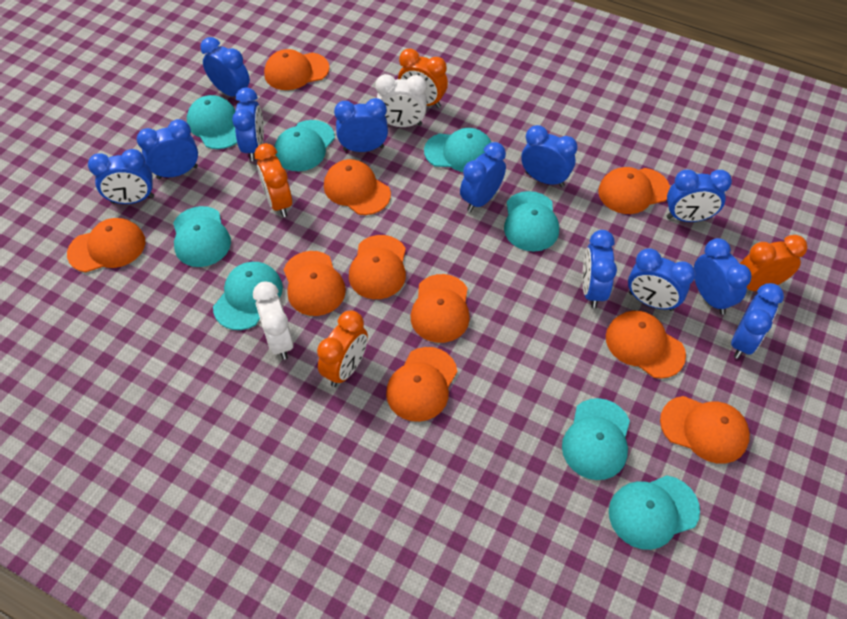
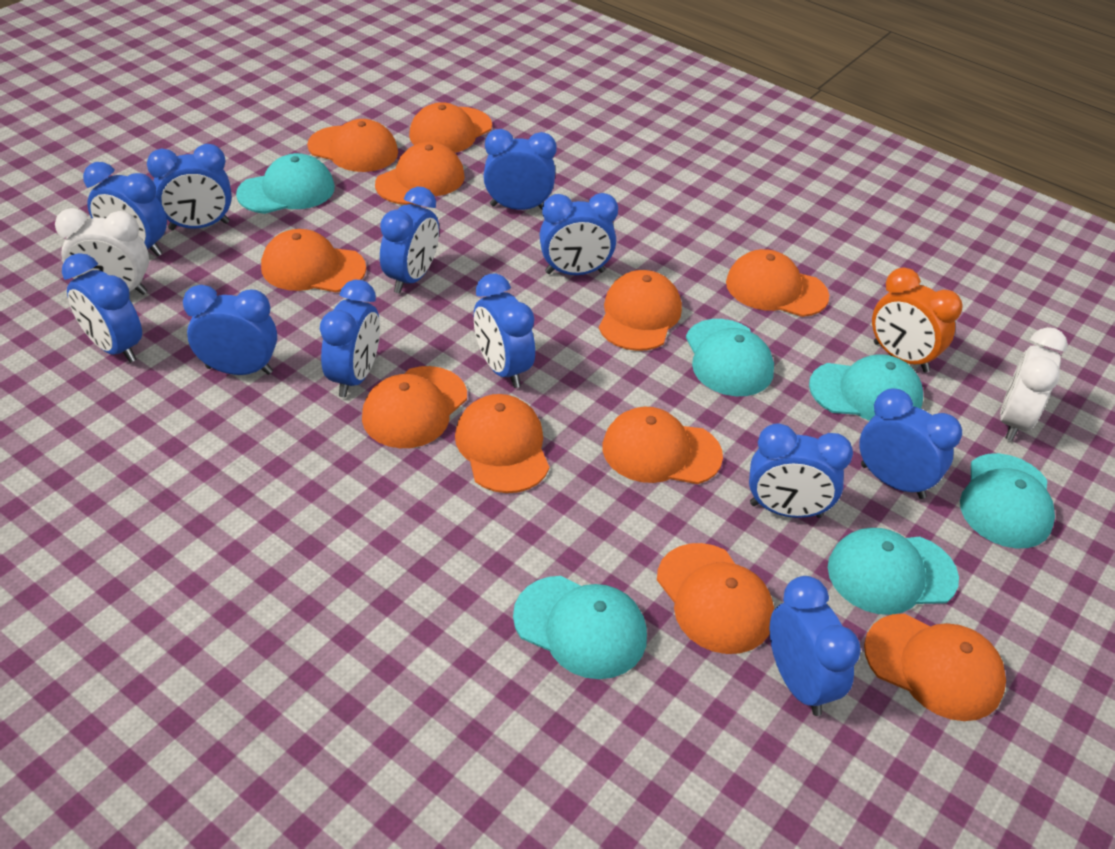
orange cap: 10 -> 11
orange clock: 4 -> 1
turquoise cap: 8 -> 6

